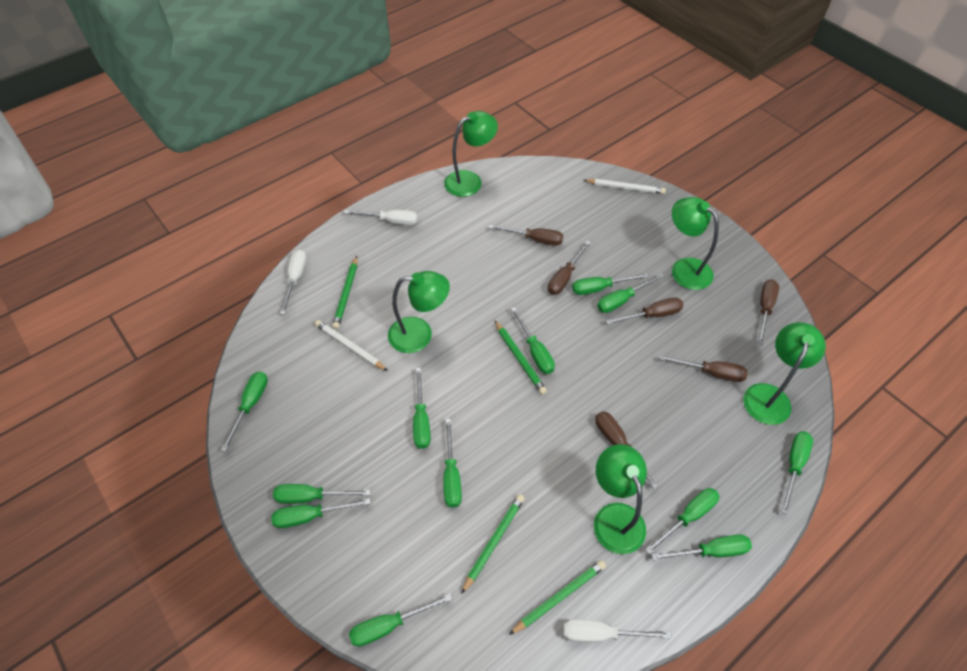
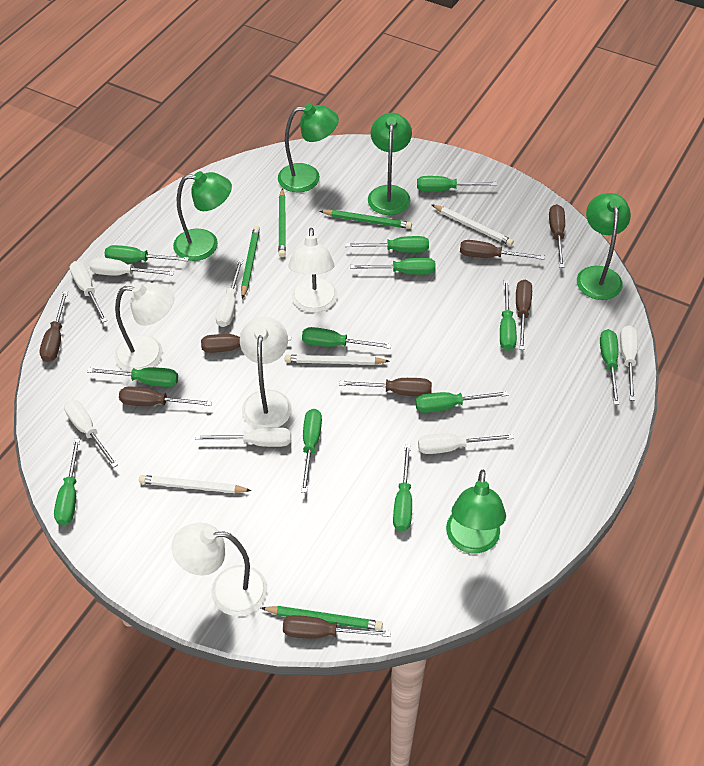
brown screwdriver: 6 -> 8
white lamp: 0 -> 4
white pencil: 2 -> 3
white screwdriver: 3 -> 7

